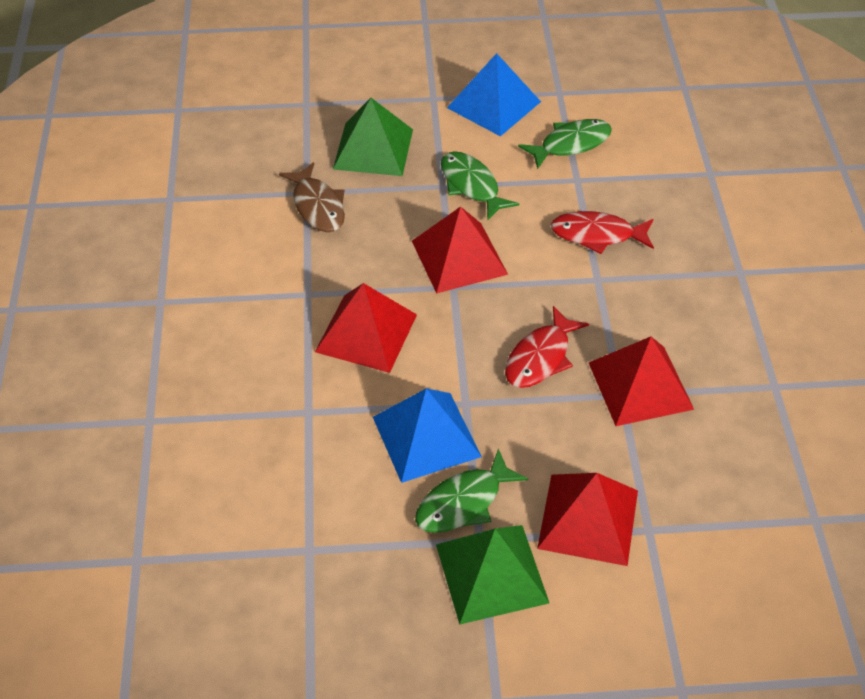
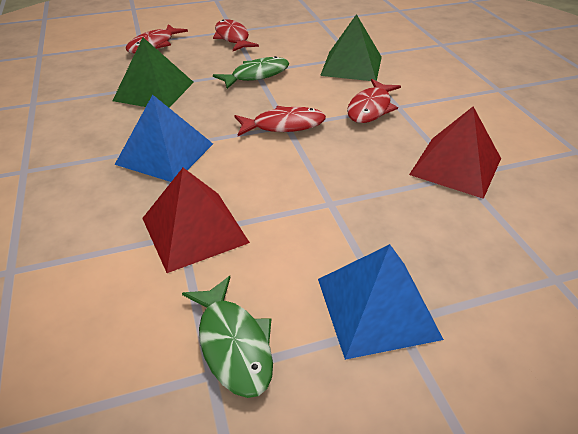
brown fish: 1 -> 0
green fish: 3 -> 2
red fish: 2 -> 4
red pyramid: 4 -> 2

